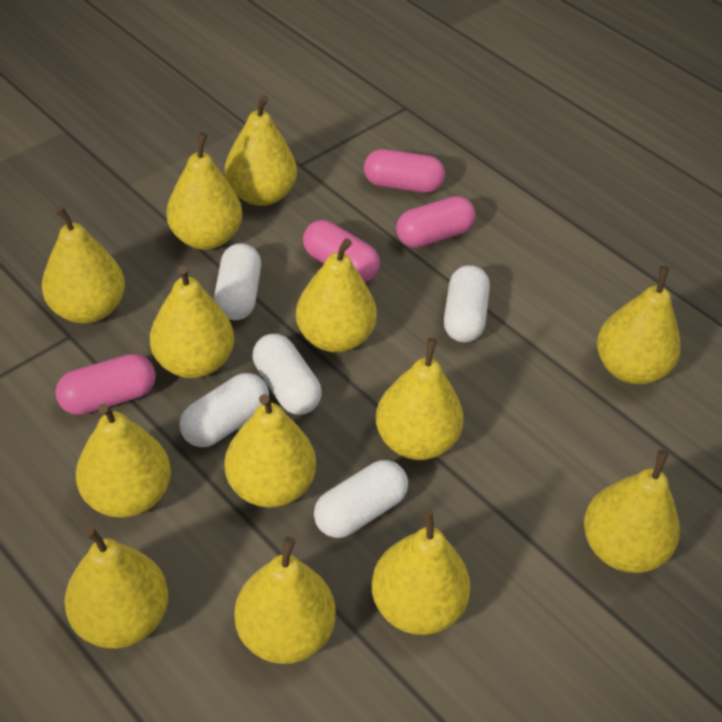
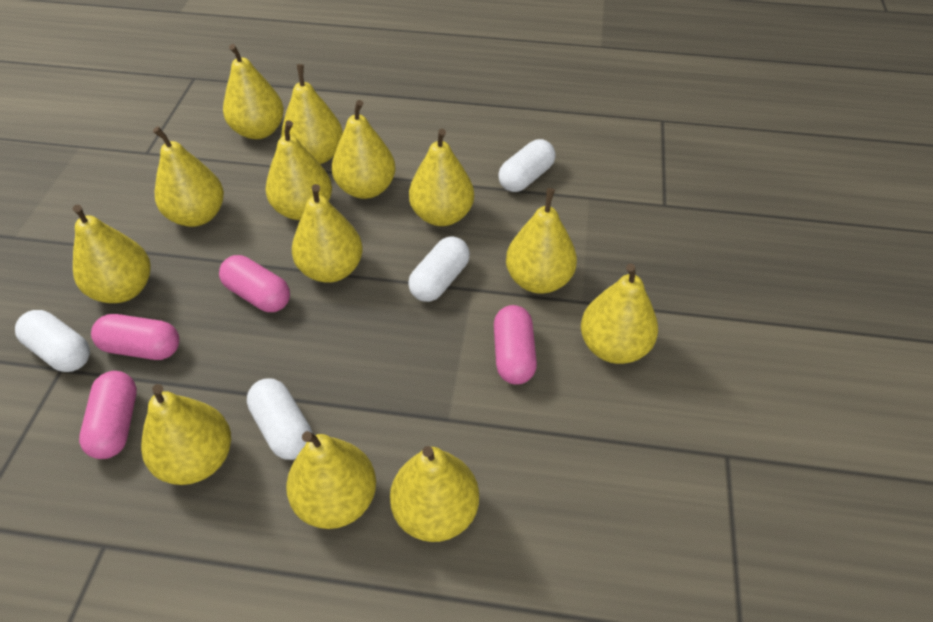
white capsule: 5 -> 4

